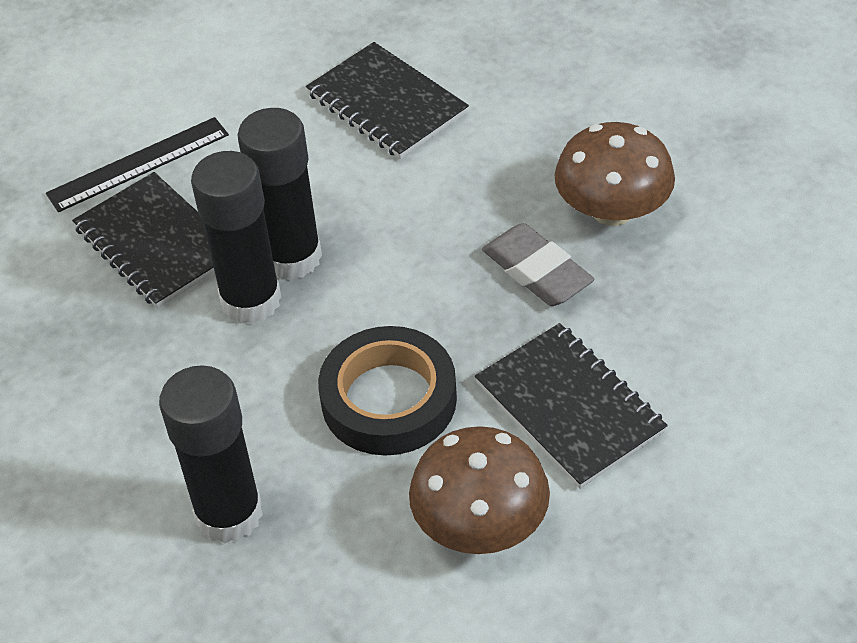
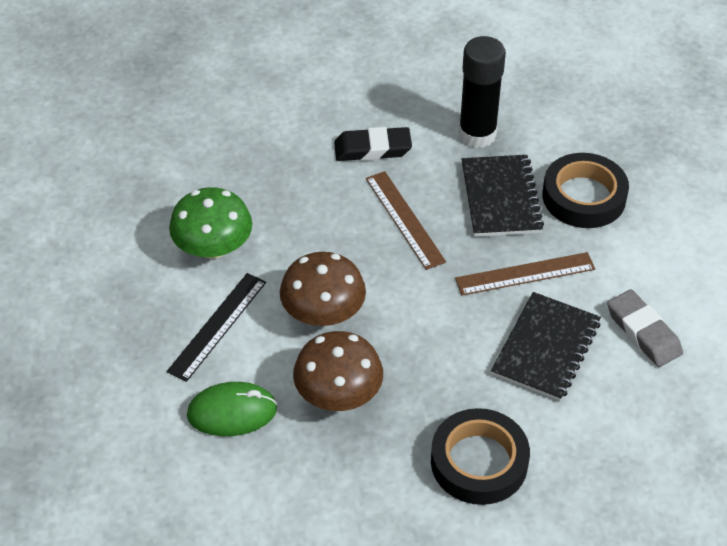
black eraser: 0 -> 1
black glue stick: 3 -> 1
black notebook: 3 -> 2
black tape: 1 -> 2
brown ruler: 0 -> 2
green mouse: 0 -> 1
green mushroom: 0 -> 1

